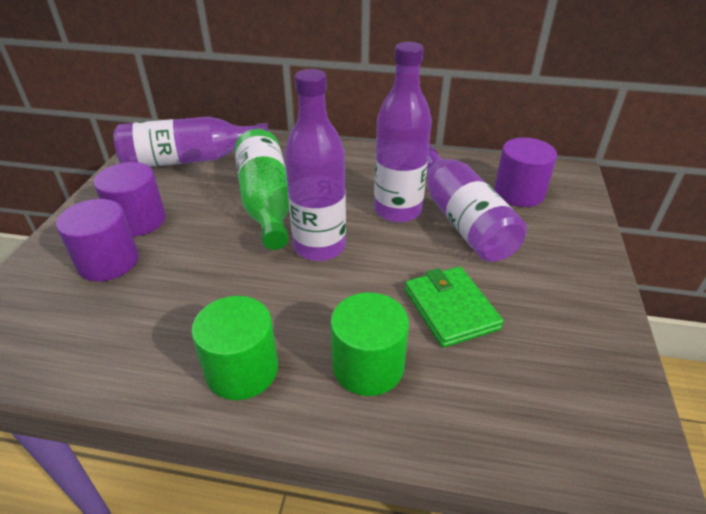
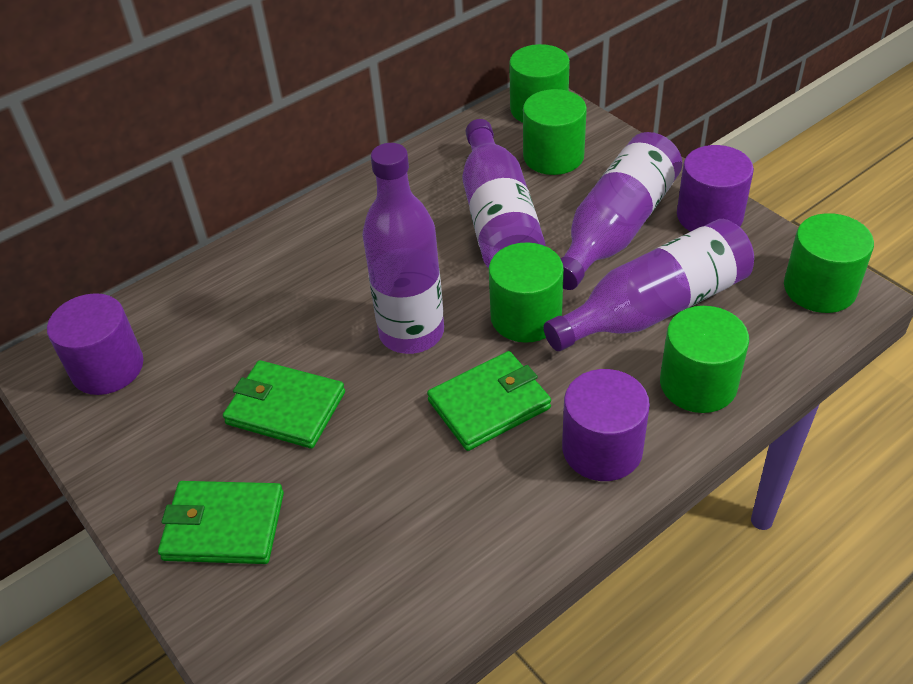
green bottle: 1 -> 0
green cylinder: 2 -> 5
green wallet: 1 -> 3

